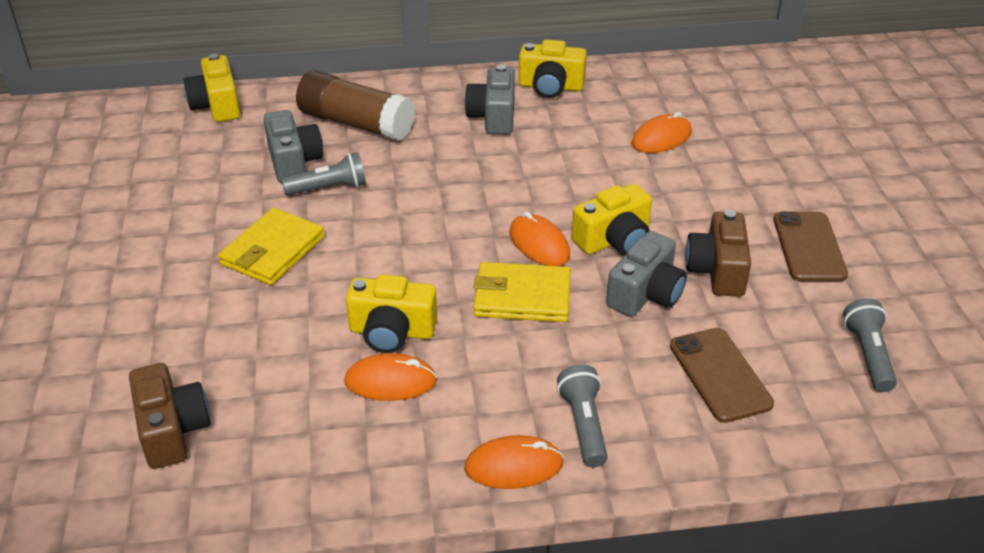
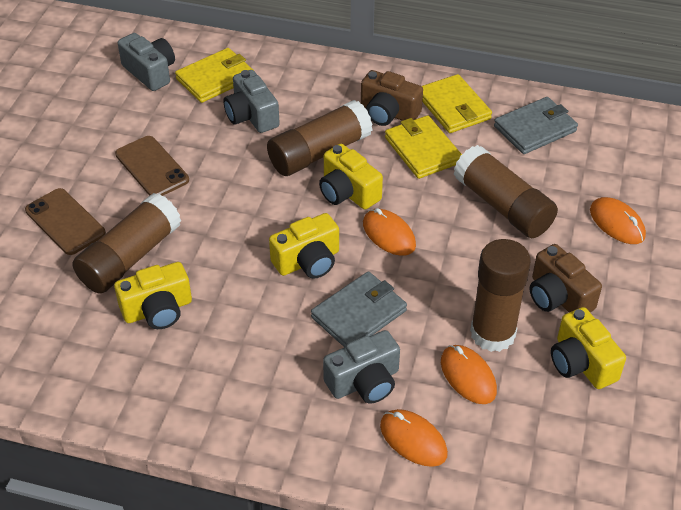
brown glue stick: 1 -> 4
grey flashlight: 3 -> 0
grey wallet: 0 -> 2
yellow wallet: 2 -> 3

